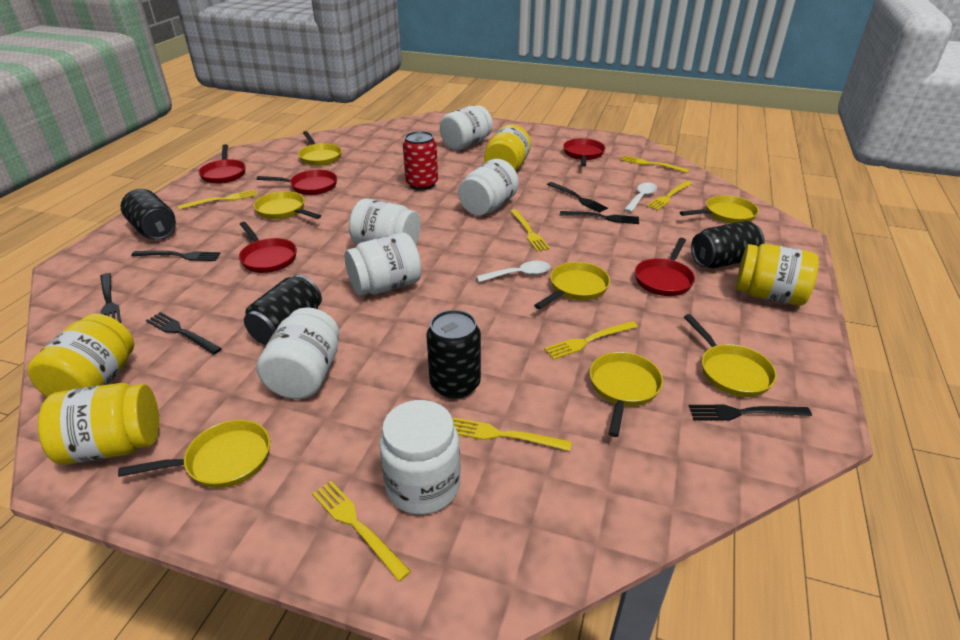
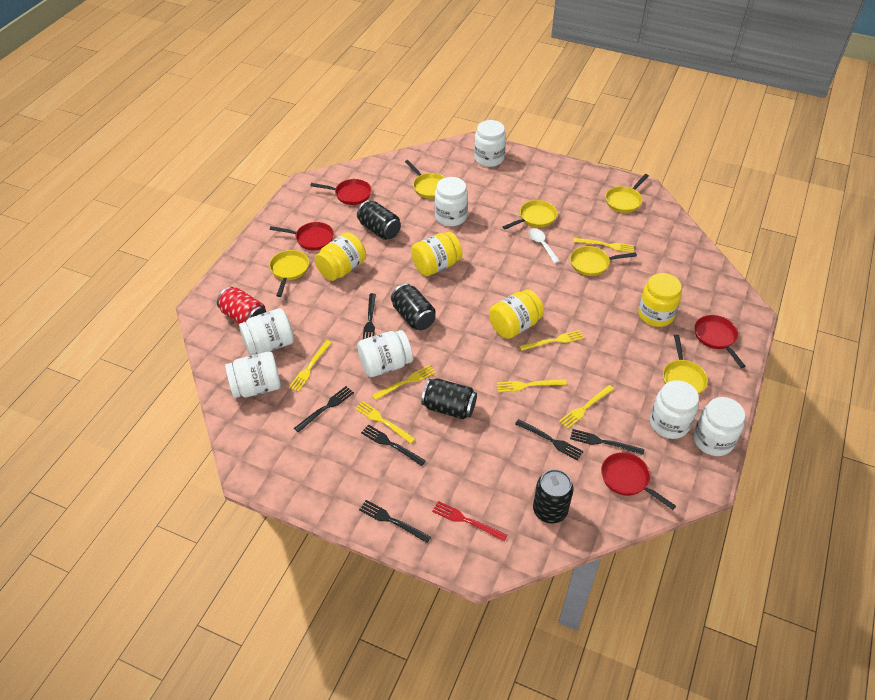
red fork: 0 -> 1
red pan: 5 -> 4
white jar: 6 -> 7
white spoon: 2 -> 1
yellow pan: 7 -> 6

